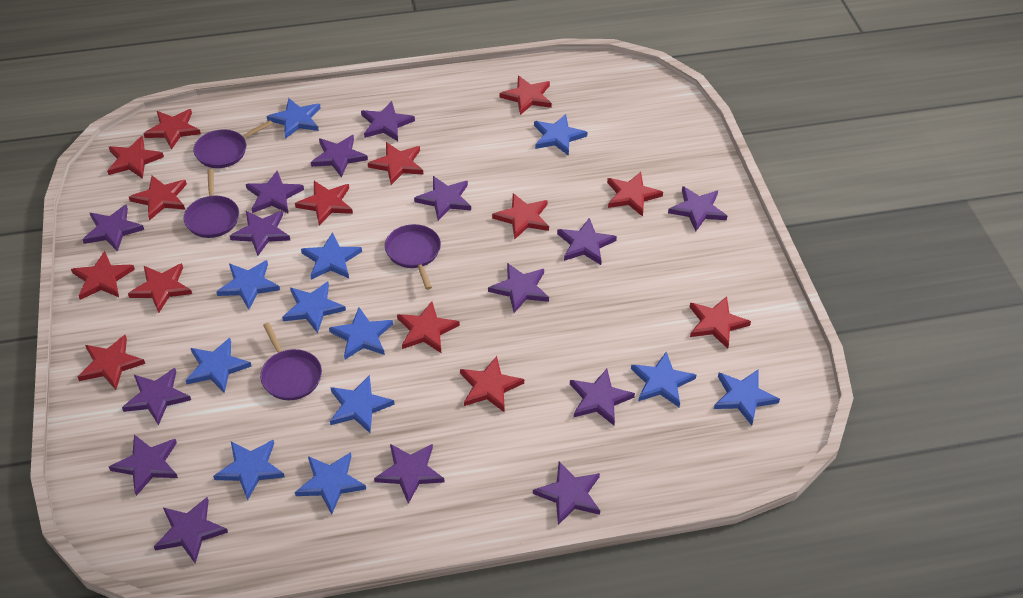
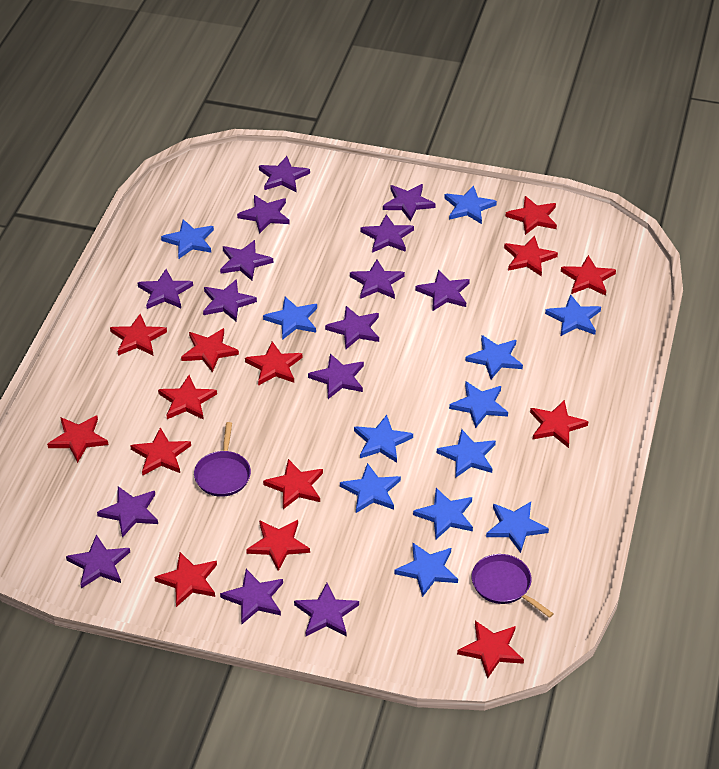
purple pan: 4 -> 2

